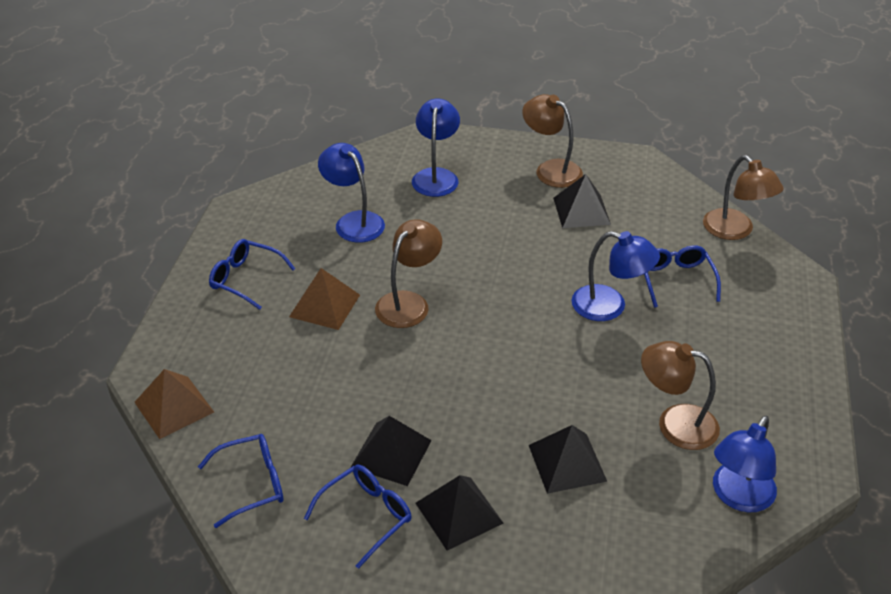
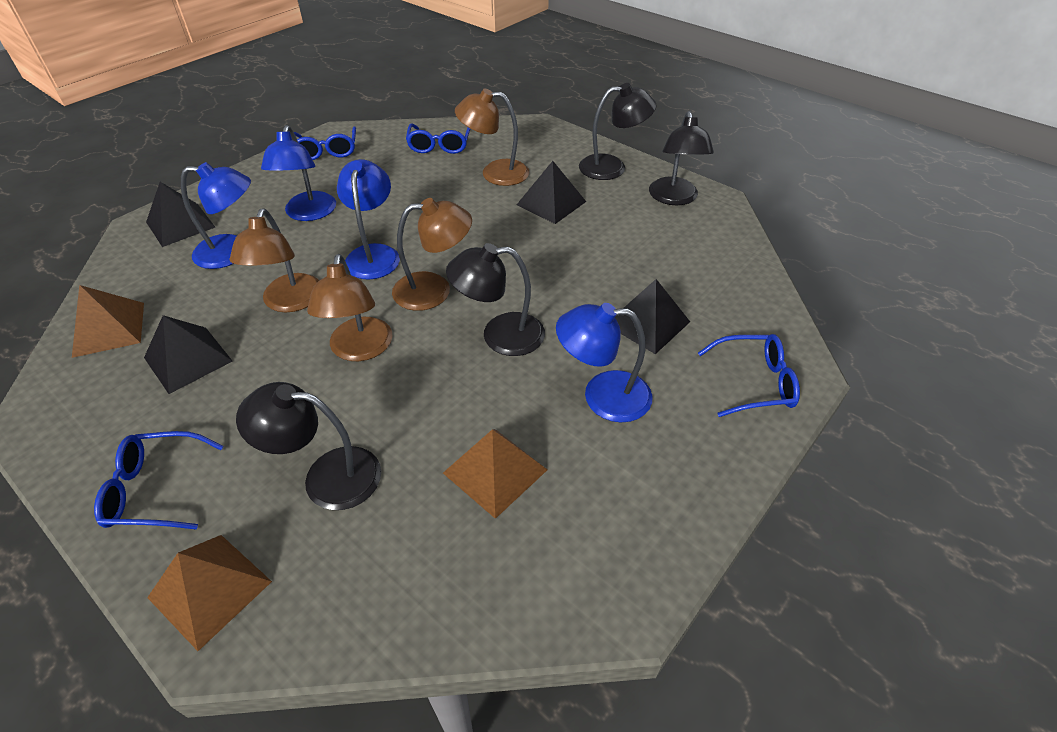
black lamp: 0 -> 4
brown pyramid: 2 -> 3

